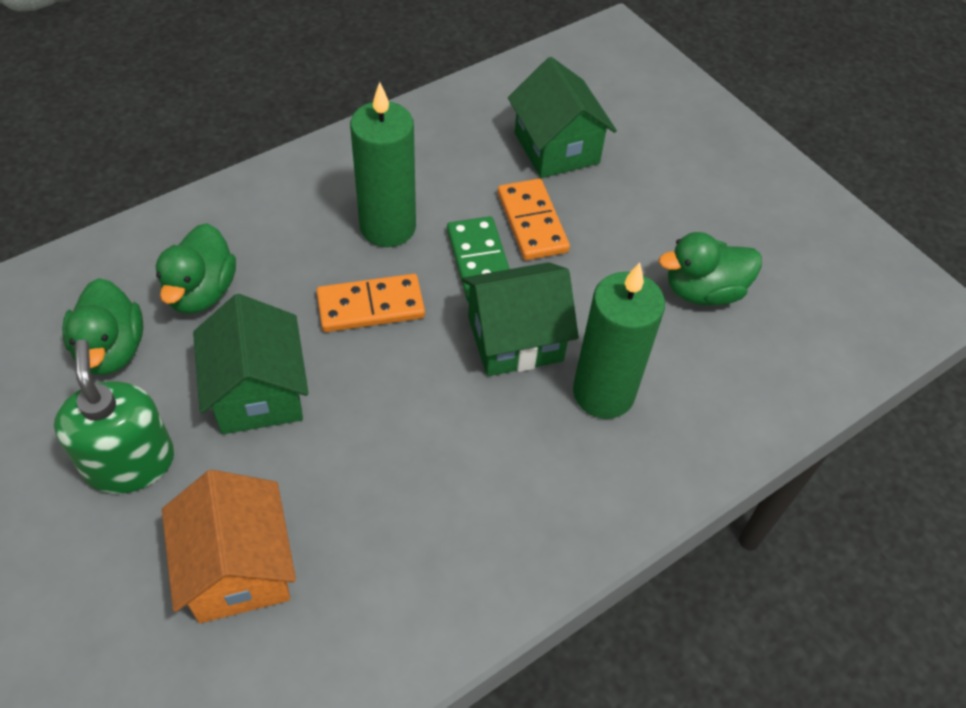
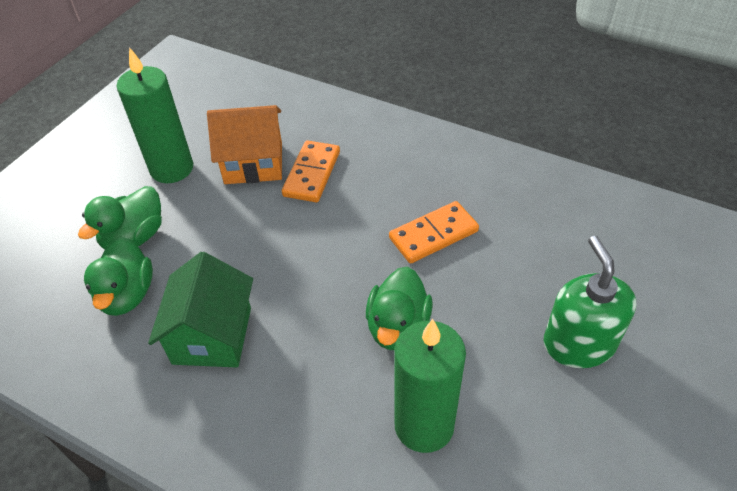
green domino: 1 -> 0
green house: 3 -> 1

